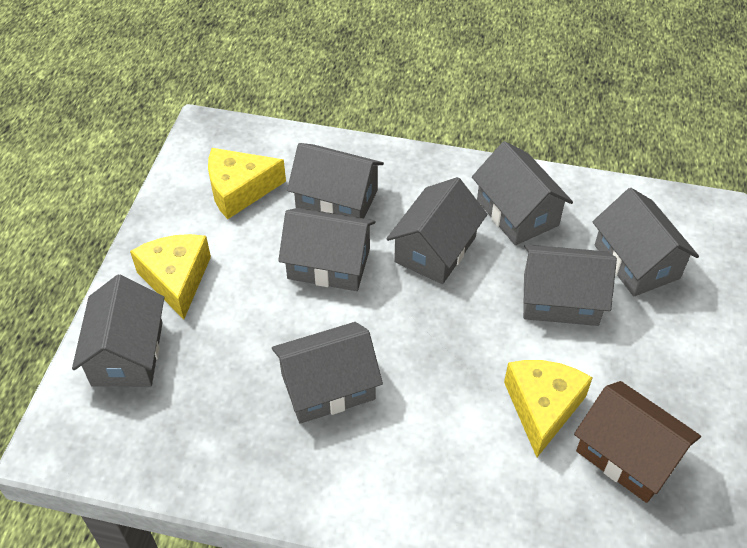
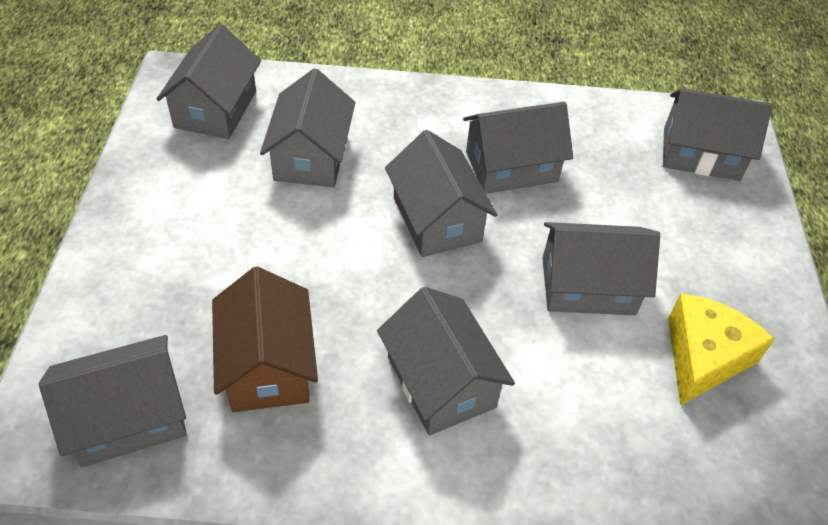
yellow cheese: 3 -> 1

